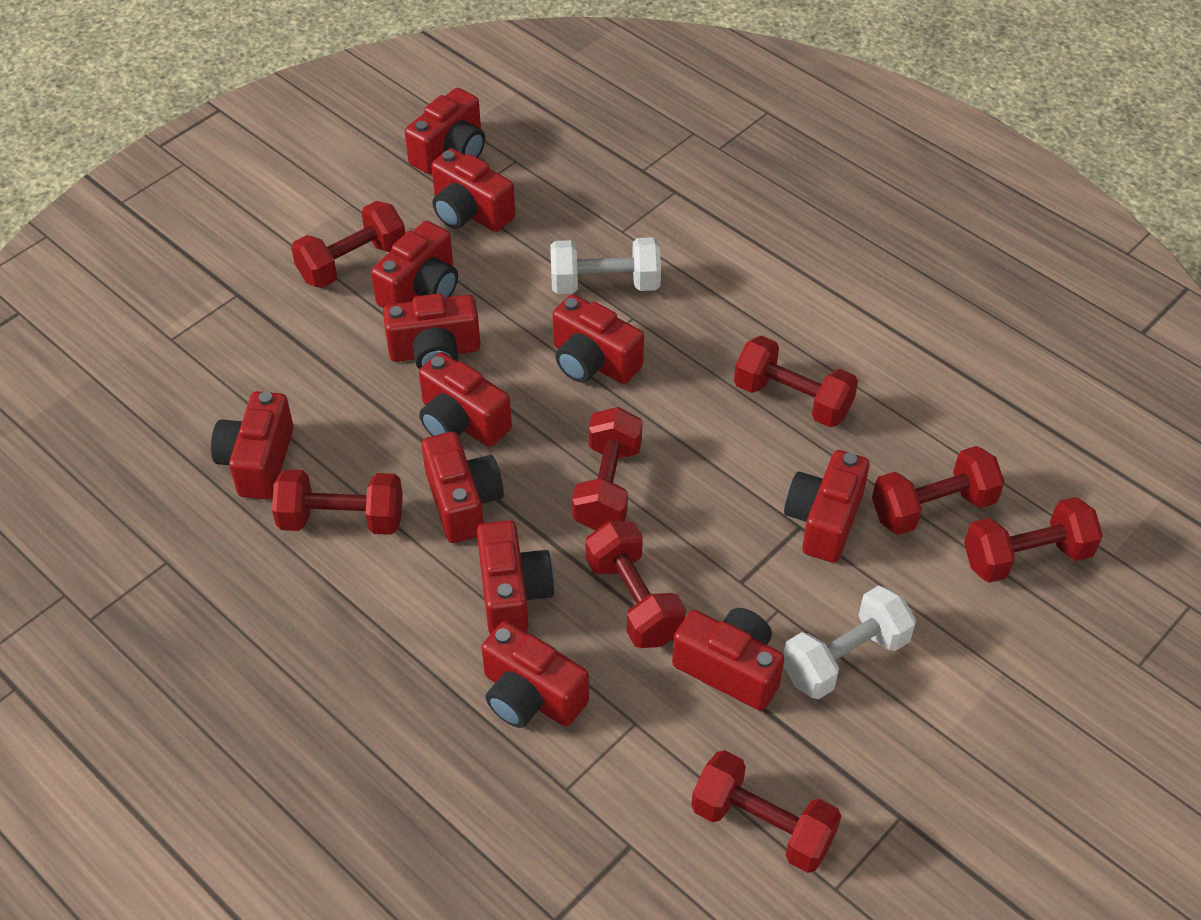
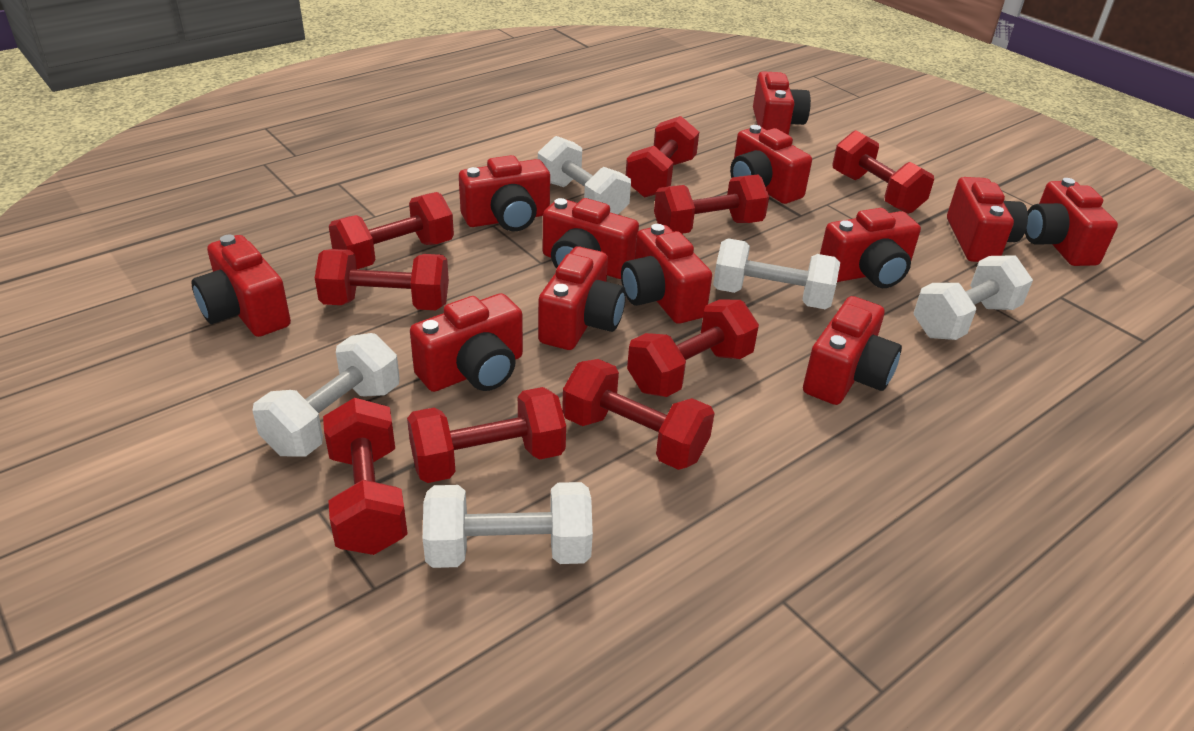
red dumbbell: 8 -> 9
white dumbbell: 2 -> 5

